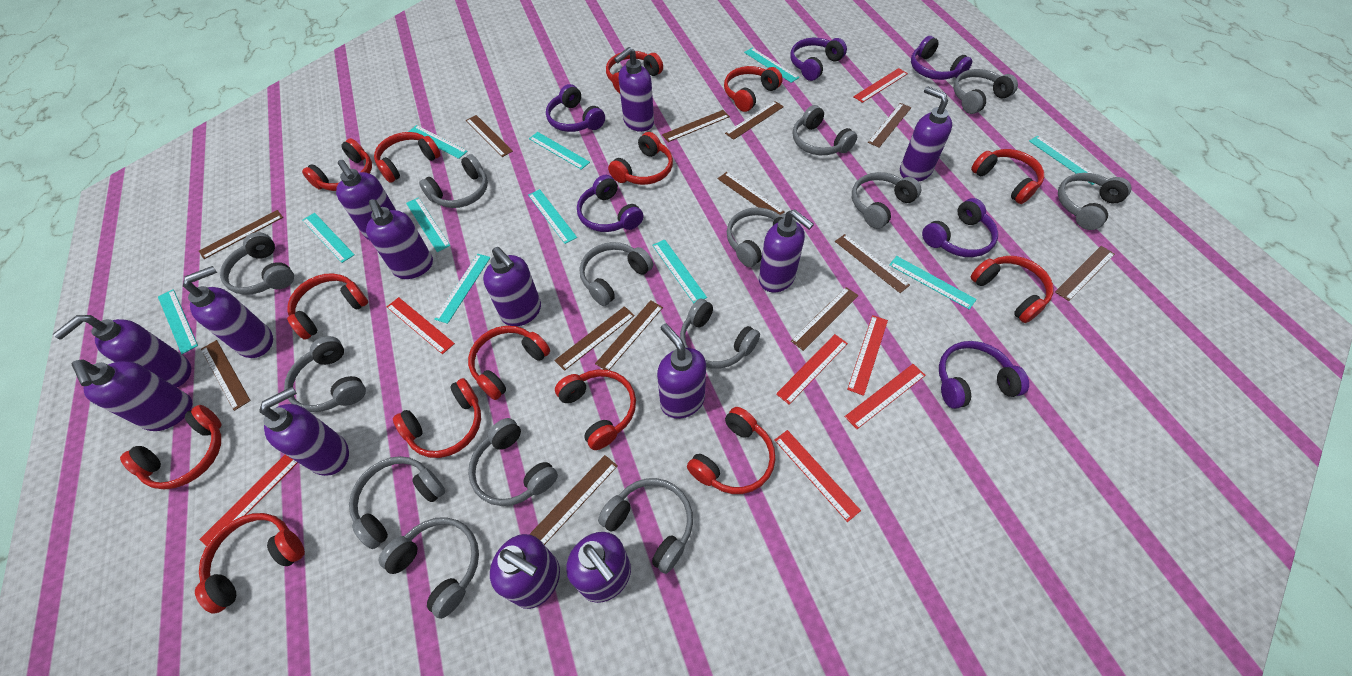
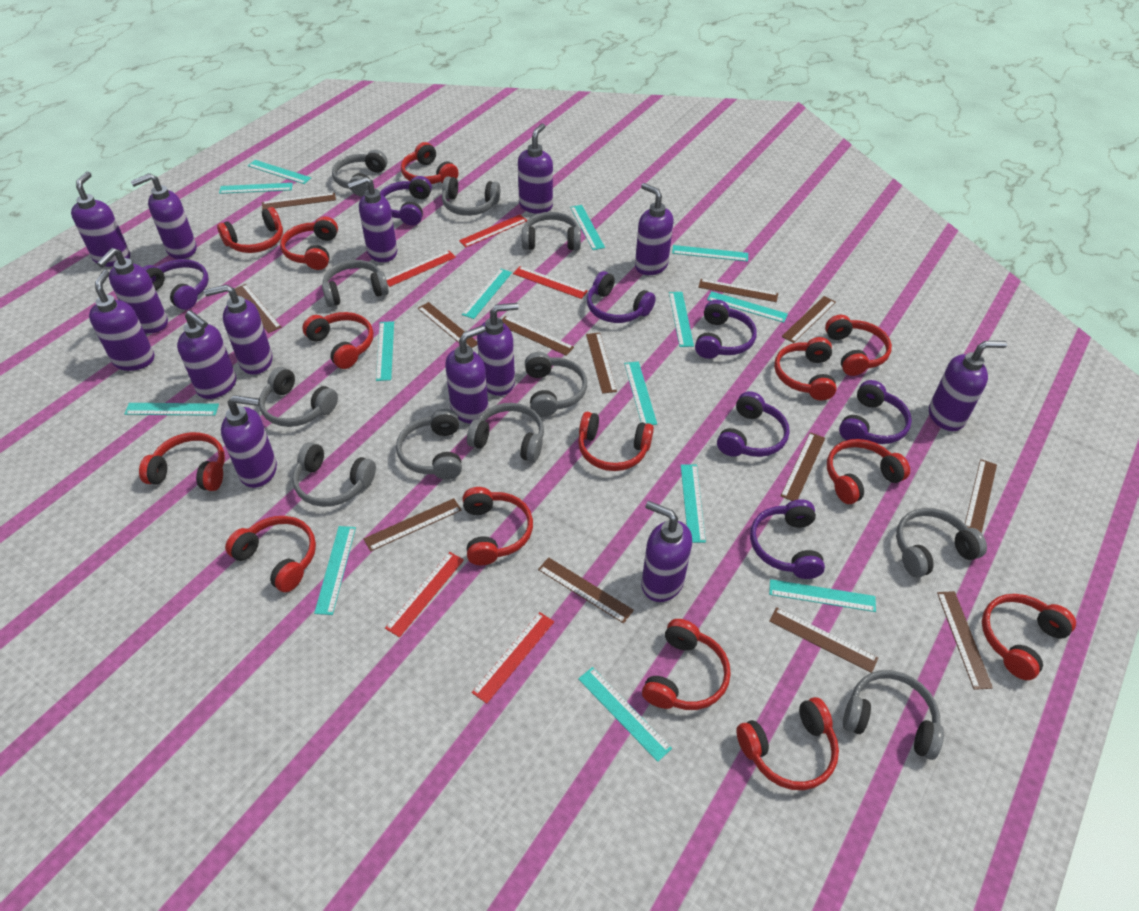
grey headphones: 14 -> 11
purple headphones: 6 -> 7
purple soap dispenser: 13 -> 14
red ruler: 7 -> 5
turquoise ruler: 11 -> 14

